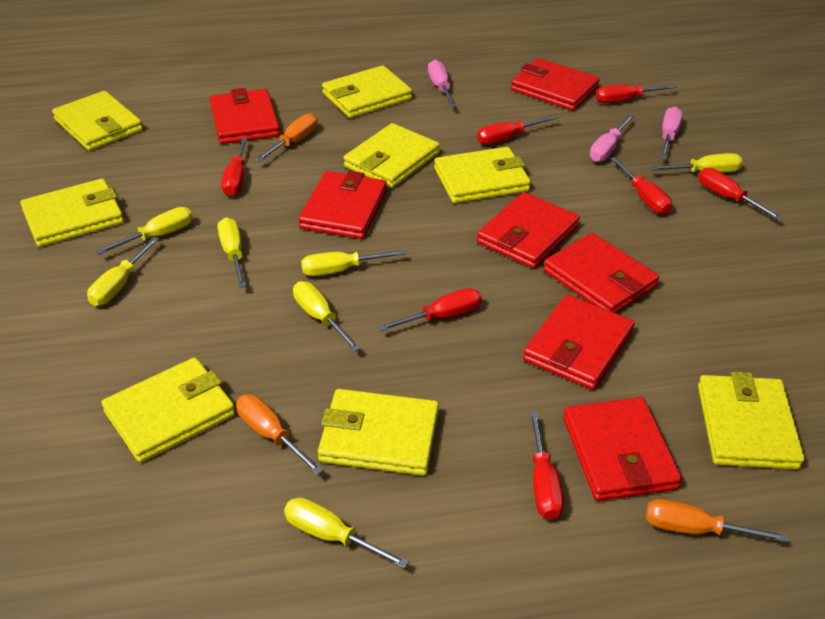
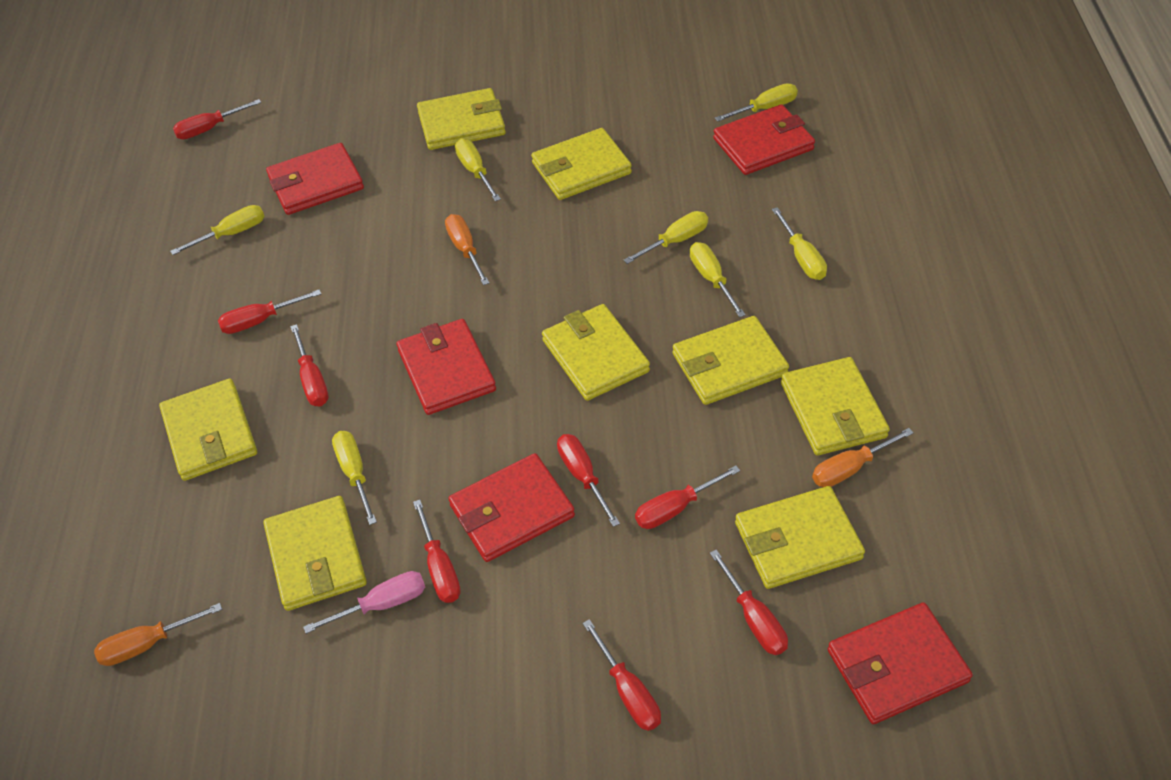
pink screwdriver: 3 -> 1
red screwdriver: 7 -> 8
red wallet: 7 -> 5

